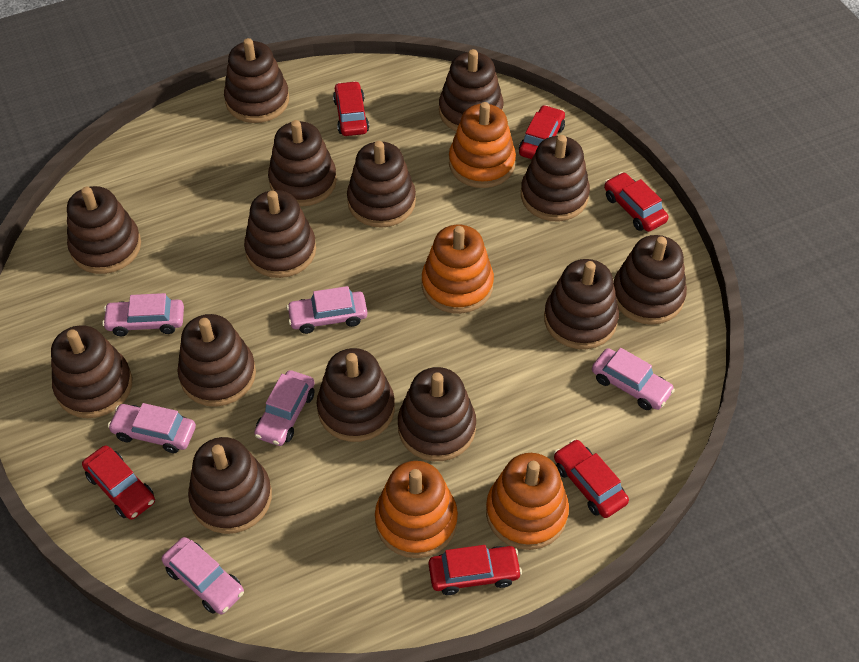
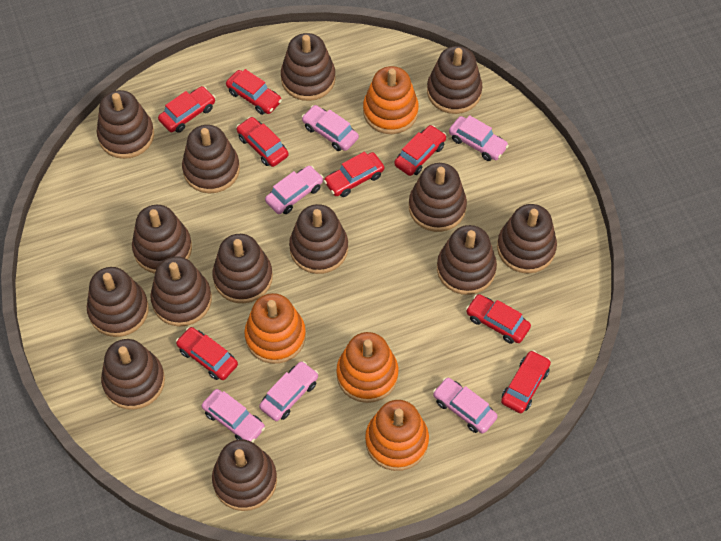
red car: 6 -> 8

